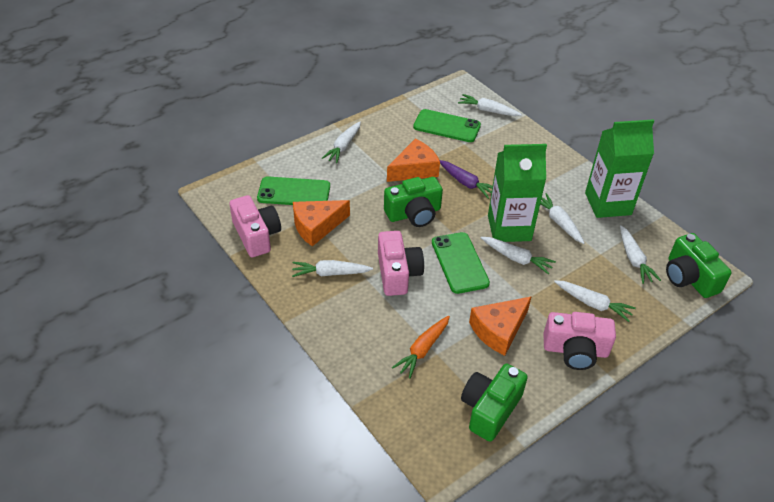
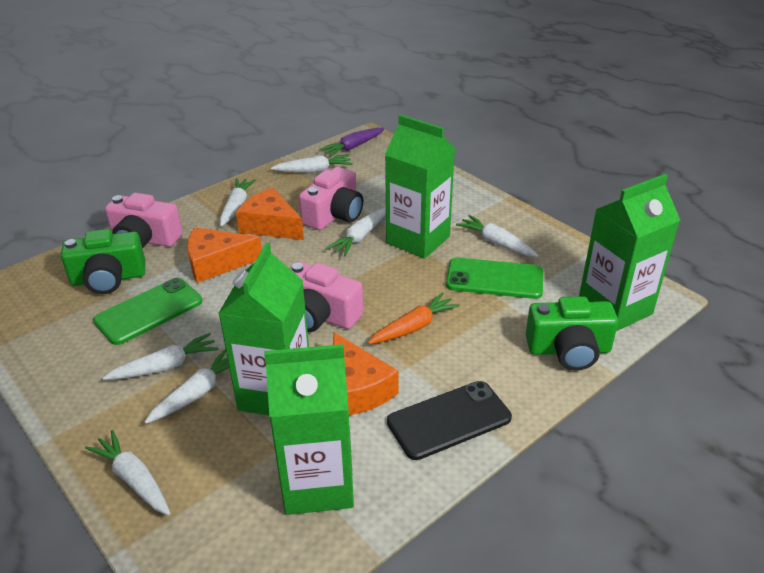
black phone: 0 -> 1
green camera: 3 -> 2
green carton: 2 -> 4
green phone: 3 -> 2

